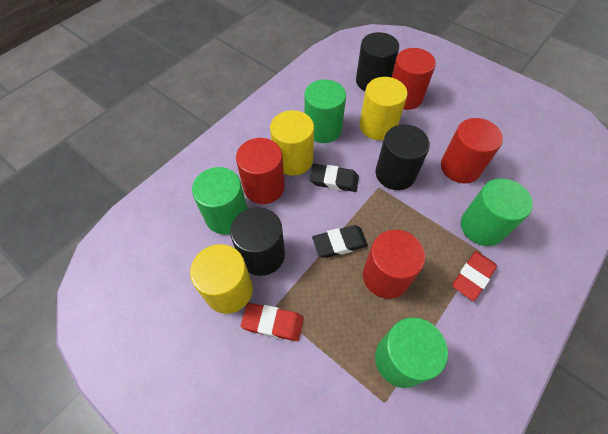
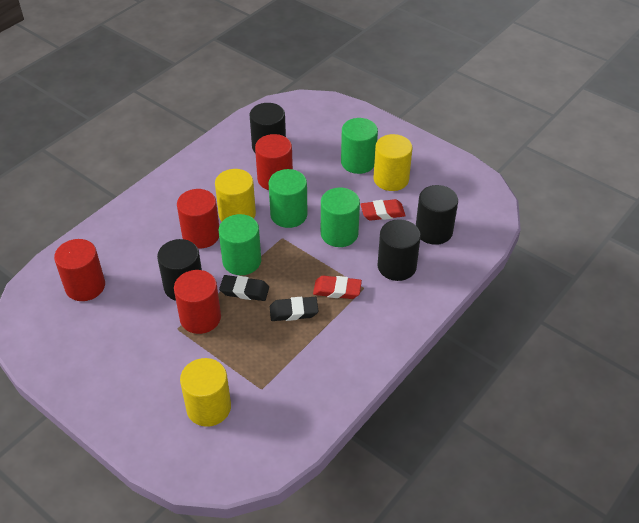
black cylinder: 3 -> 4

